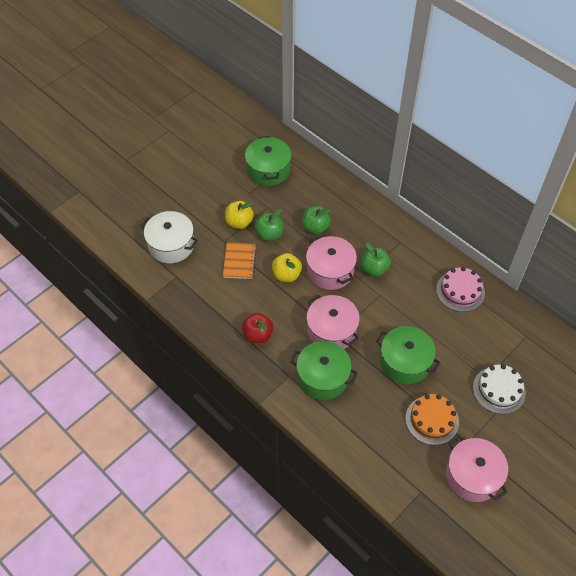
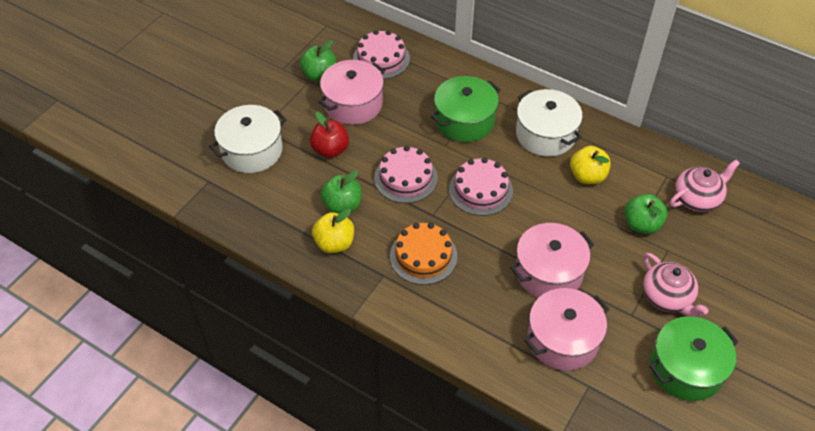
green pot: 3 -> 2
orange notebook: 1 -> 0
pink cake: 1 -> 3
pink teapot: 0 -> 2
white cake: 1 -> 0
white pot: 1 -> 2

